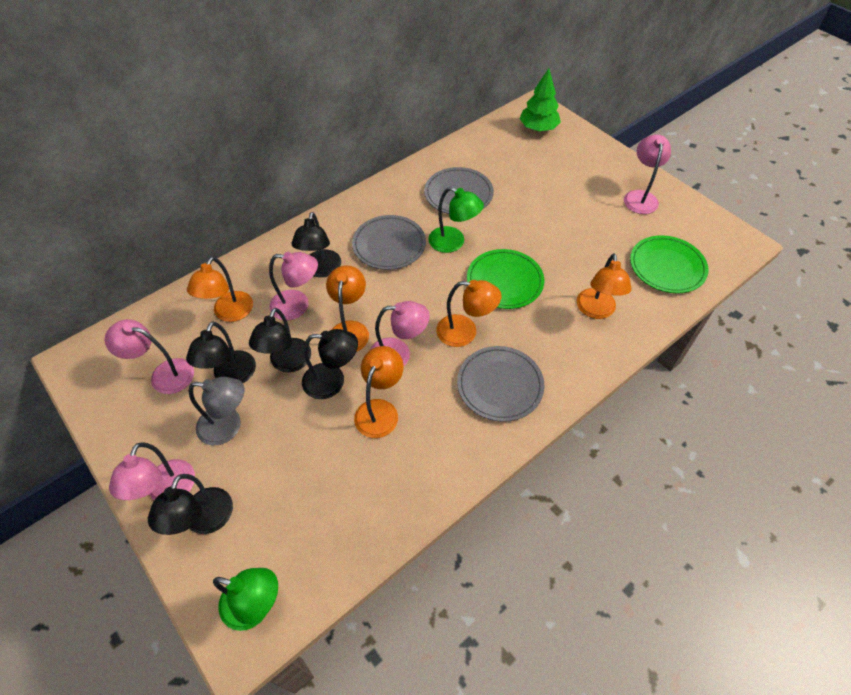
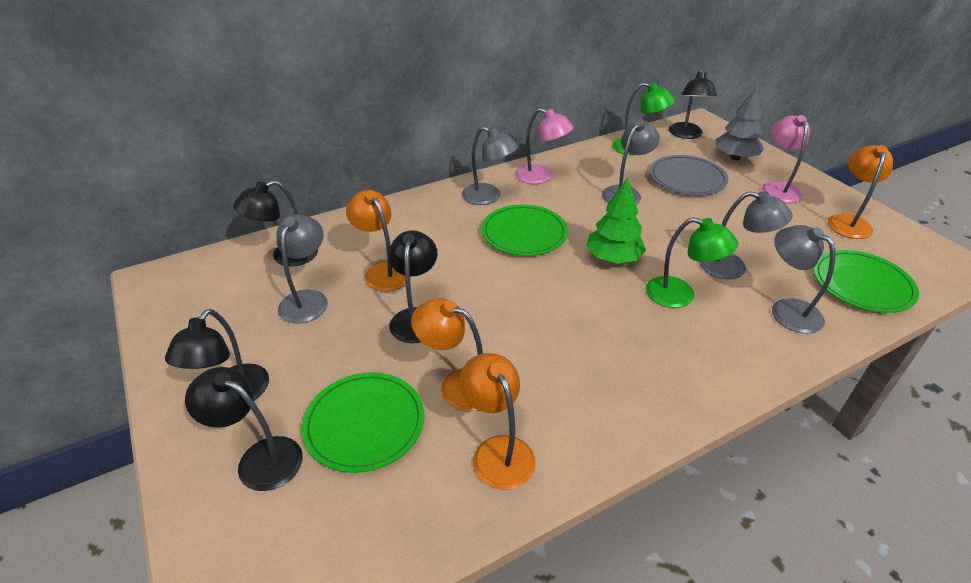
green plate: 2 -> 3
grey lamp: 1 -> 5
grey plate: 3 -> 1
grey tree: 0 -> 1
orange lamp: 5 -> 4
pink lamp: 5 -> 2

